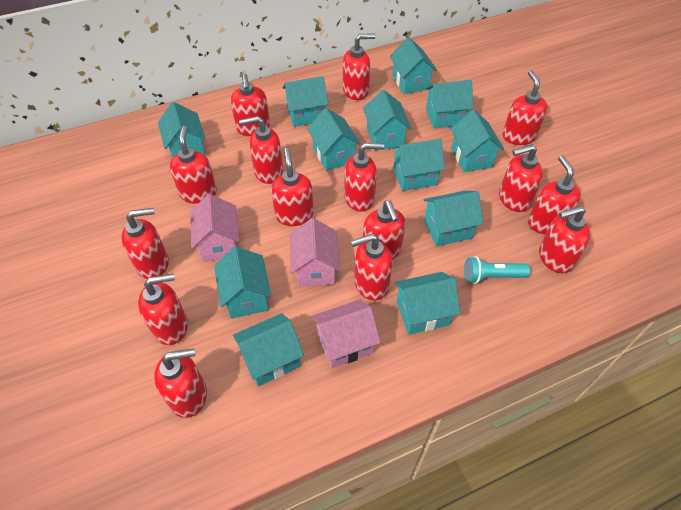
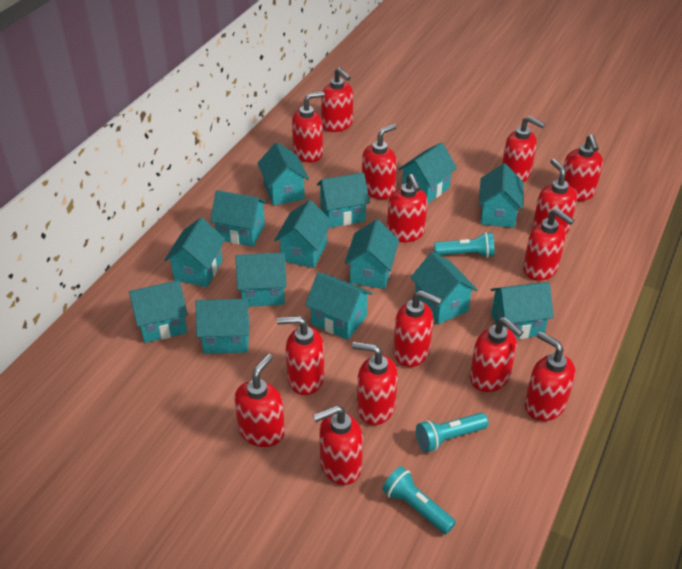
pink house: 3 -> 0
turquoise flashlight: 1 -> 3
turquoise house: 12 -> 14

